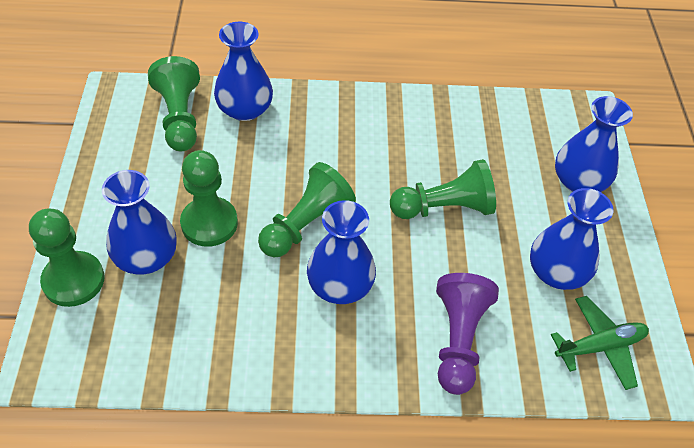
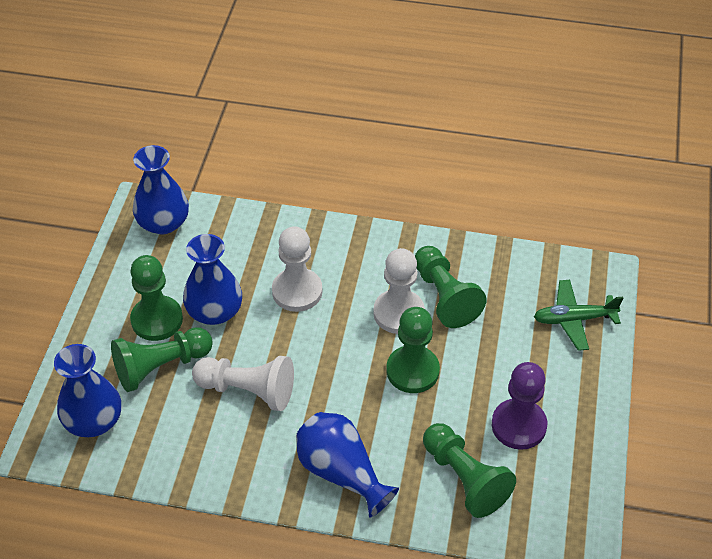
blue vase: 5 -> 4
white pawn: 0 -> 3

